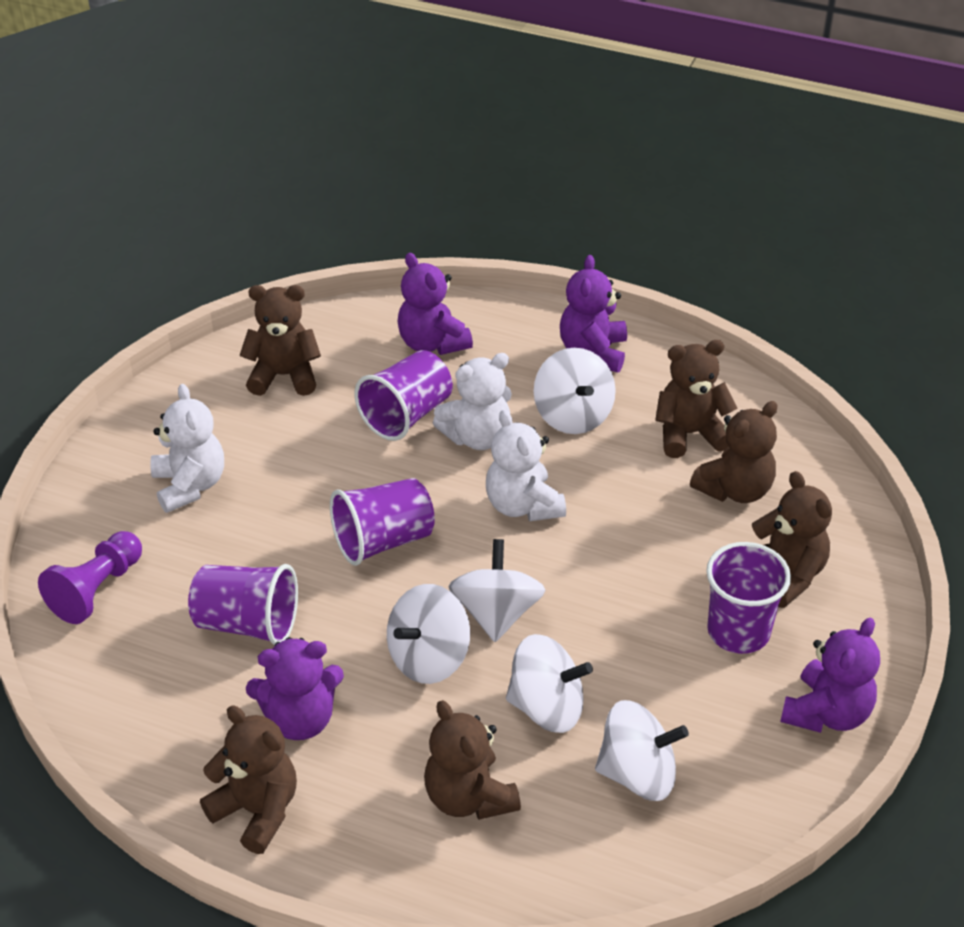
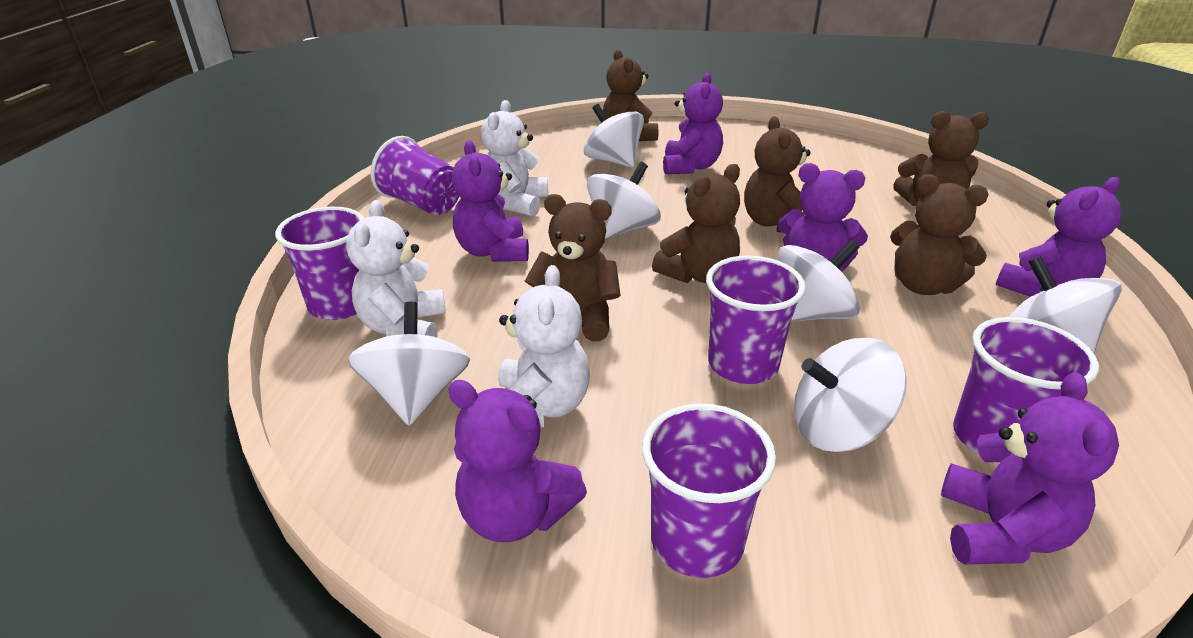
purple cup: 4 -> 5
purple pawn: 1 -> 0
purple teddy bear: 4 -> 6
white spinning top: 5 -> 6

